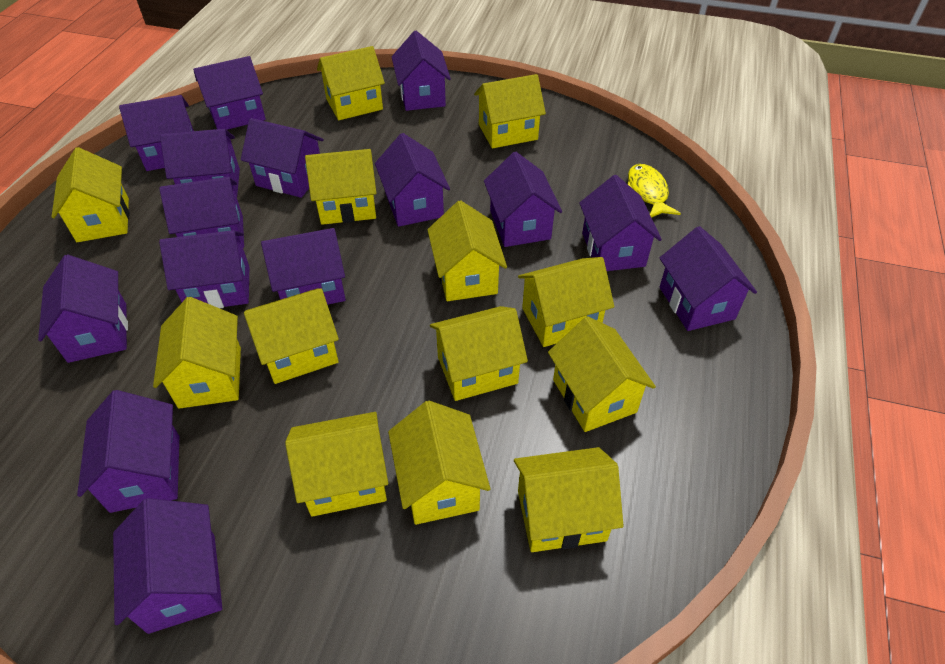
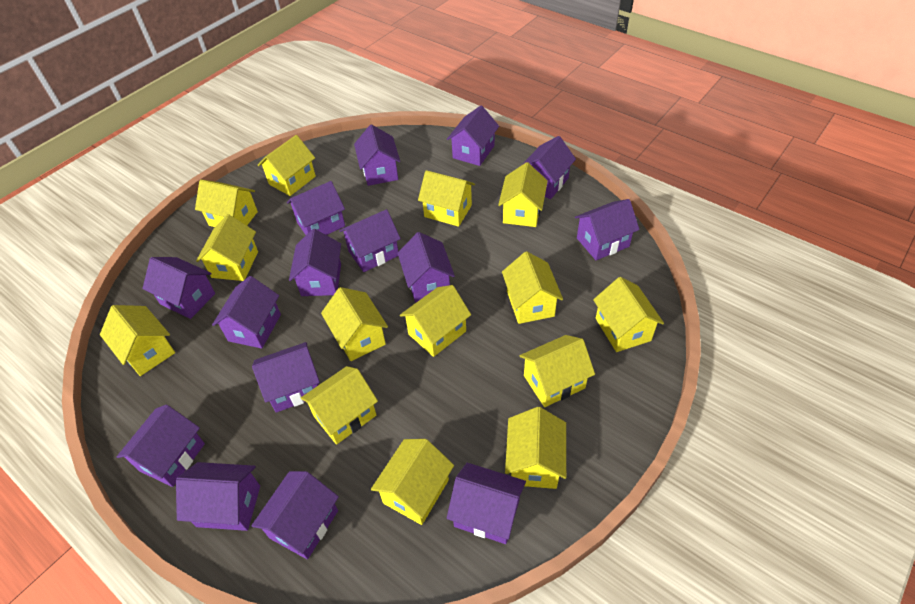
yellow fish: 1 -> 0
yellow house: 13 -> 14

